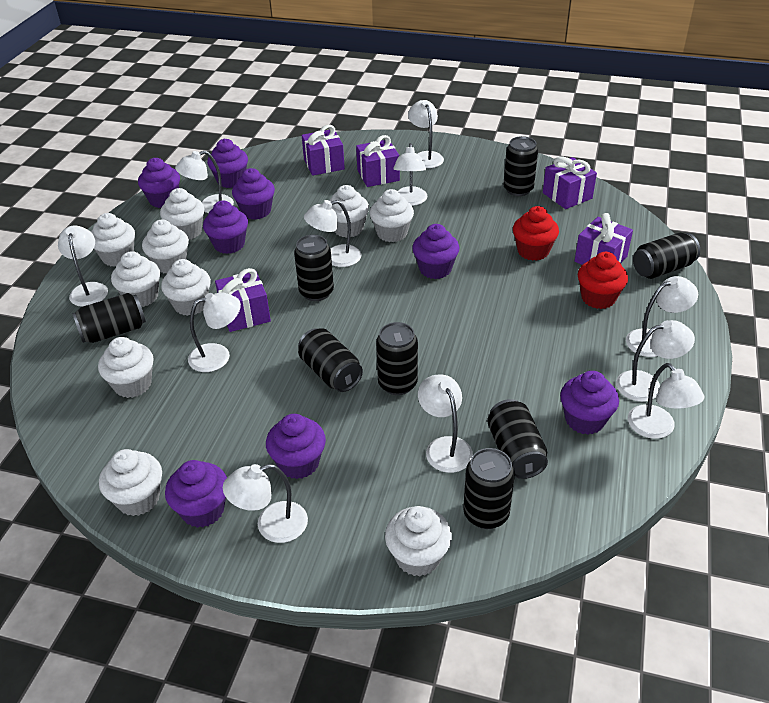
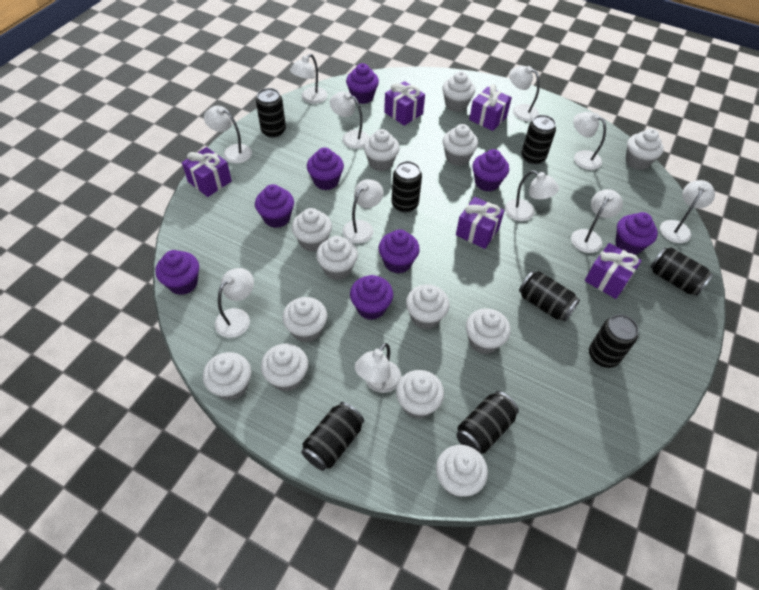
red cupcake: 2 -> 0
white cupcake: 10 -> 13

